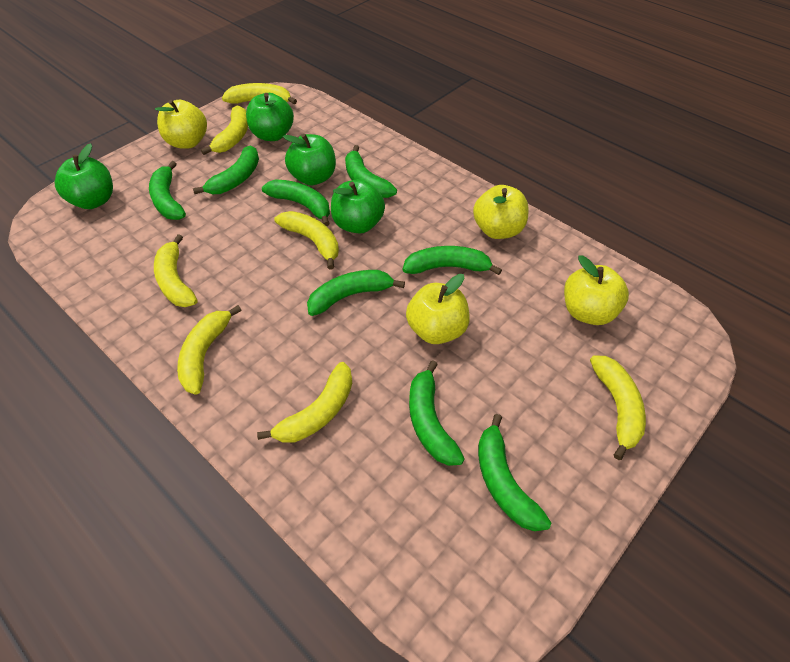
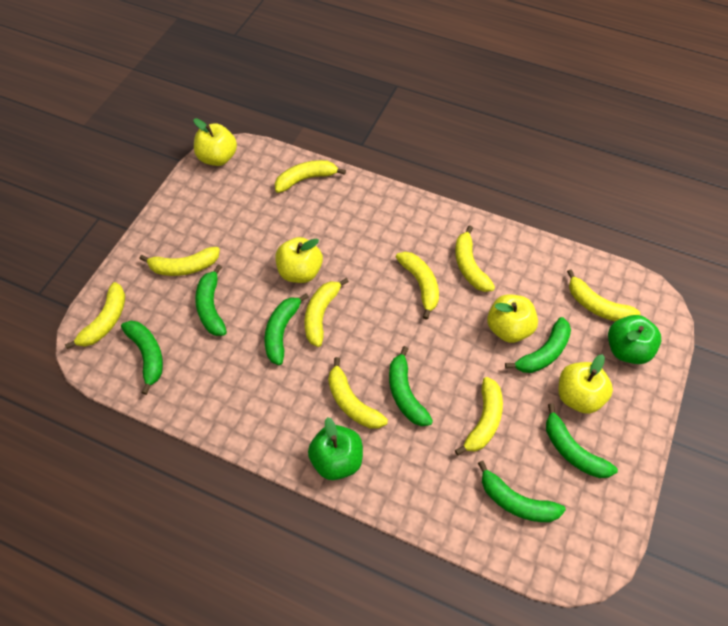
green apple: 4 -> 2
green banana: 8 -> 7
yellow banana: 7 -> 9

